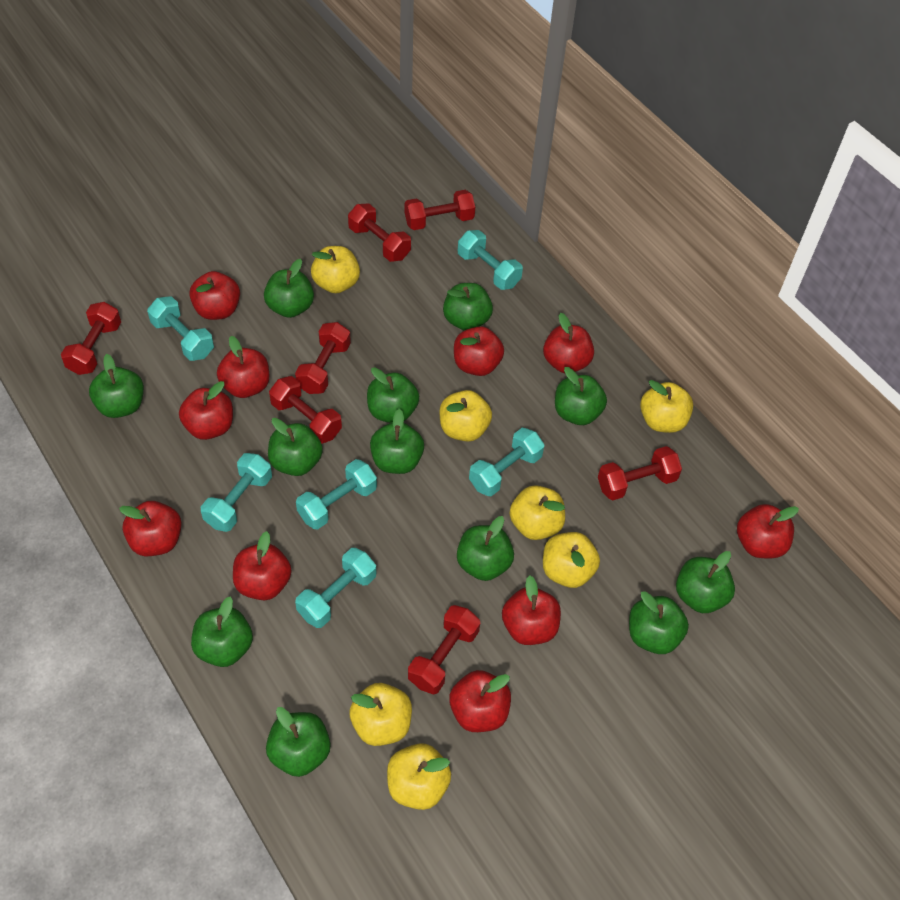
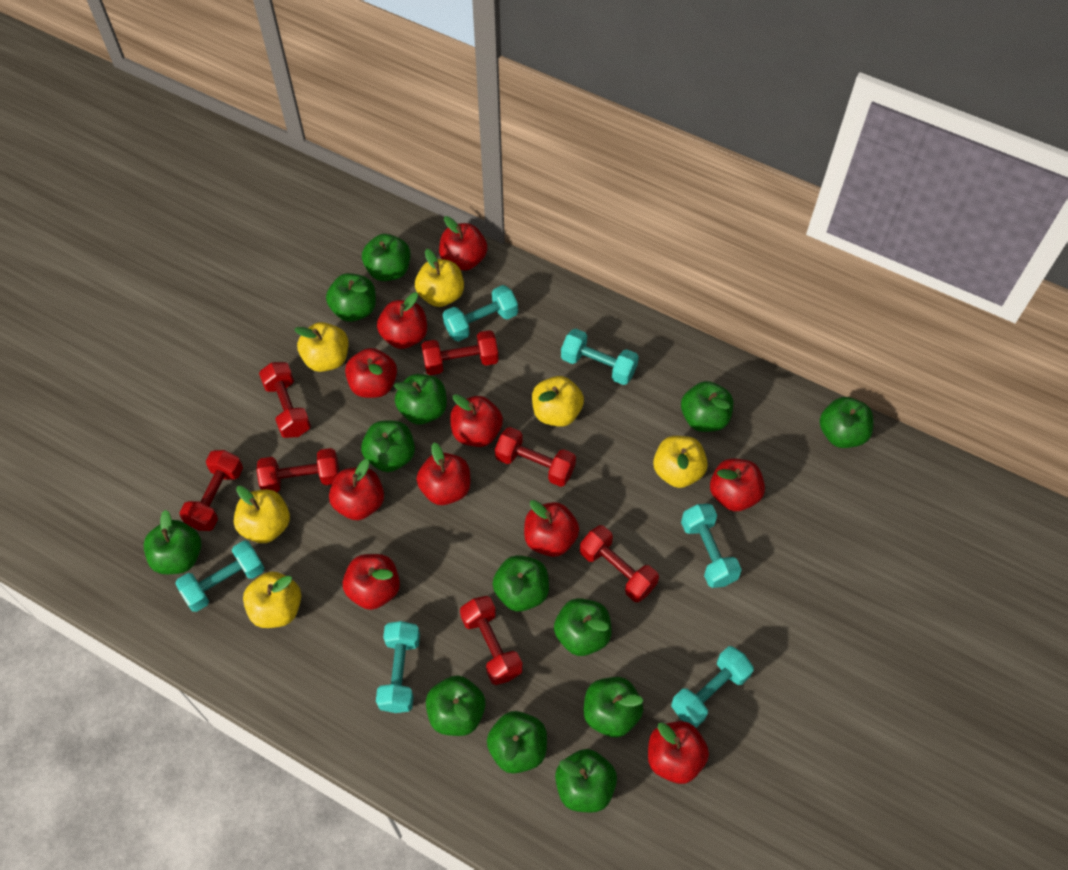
green apple: 12 -> 13
yellow apple: 7 -> 6

